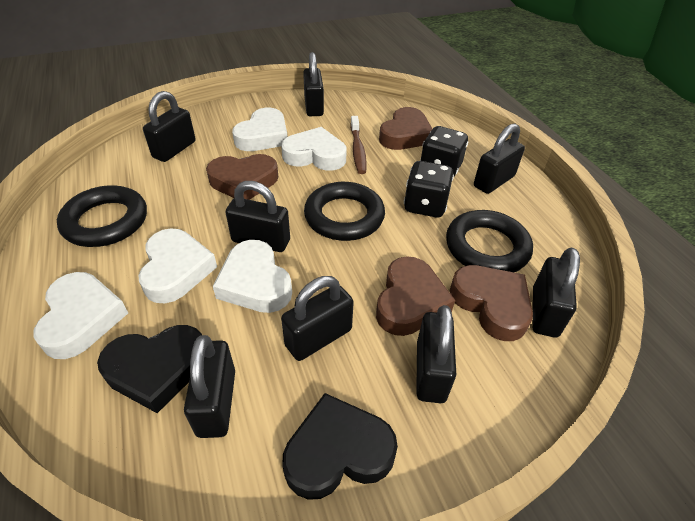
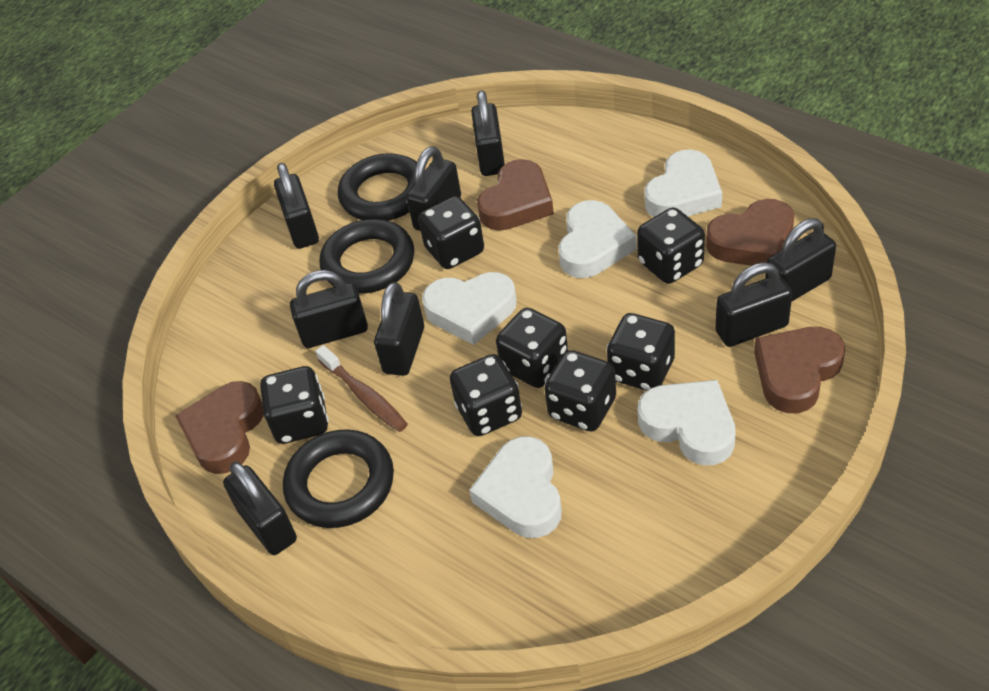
black dice: 2 -> 7
black heart: 2 -> 0

